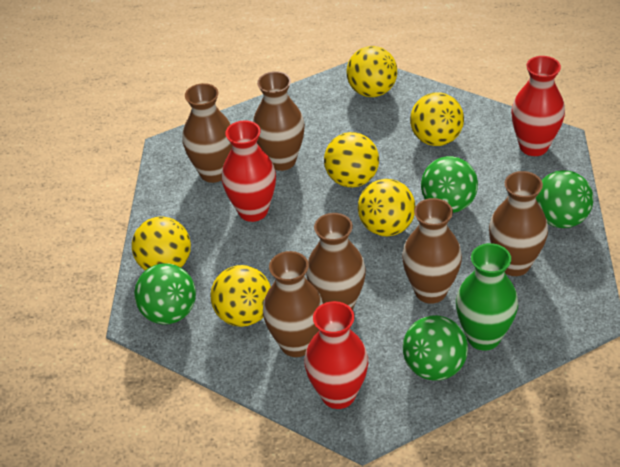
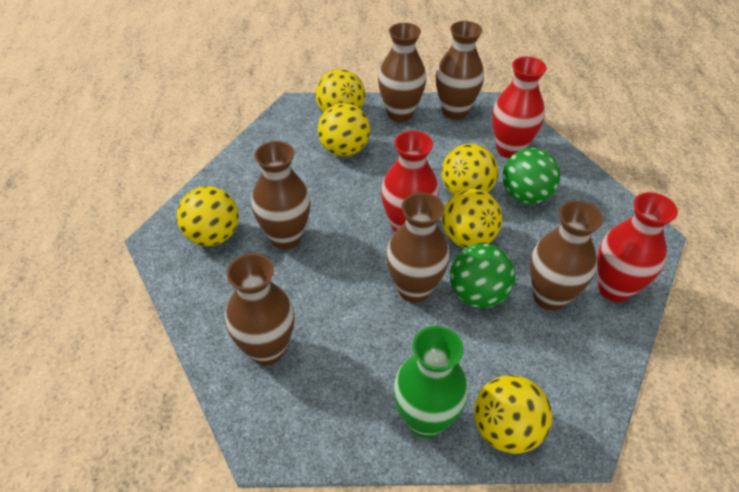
green ball: 4 -> 2

